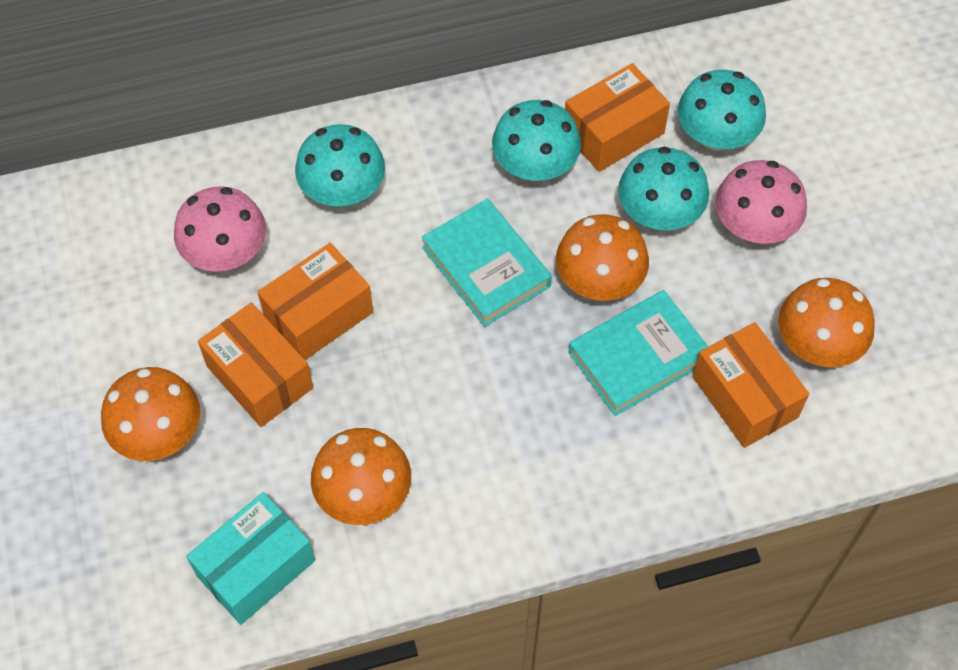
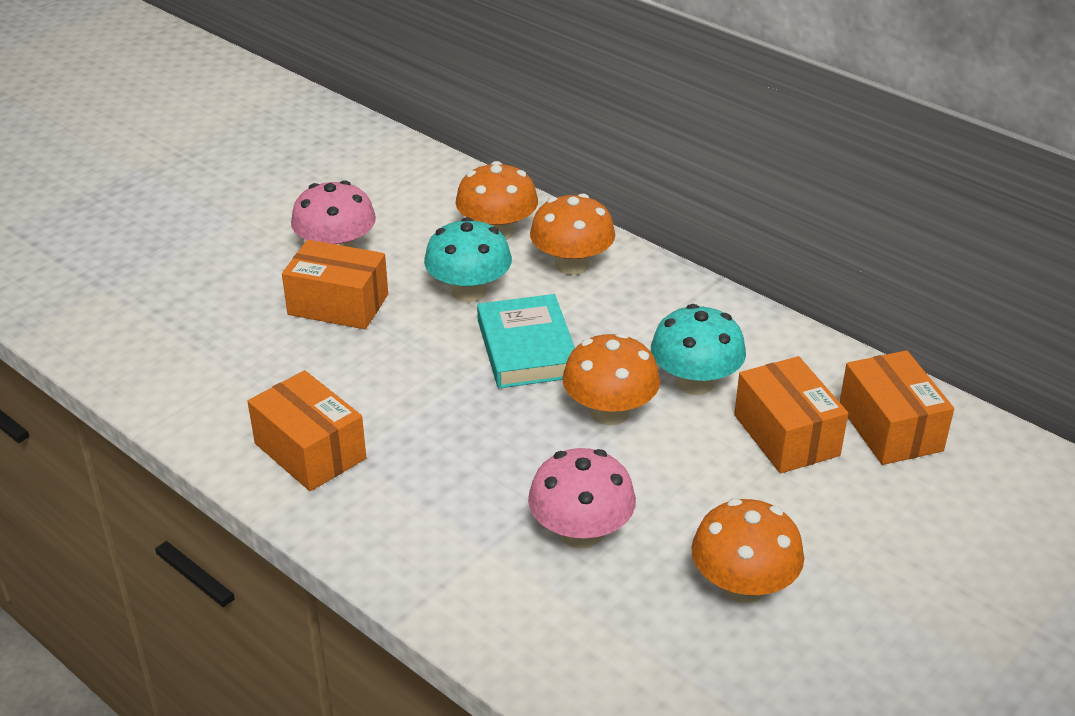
turquoise book: 2 -> 1
turquoise box: 1 -> 0
turquoise mushroom: 4 -> 2

